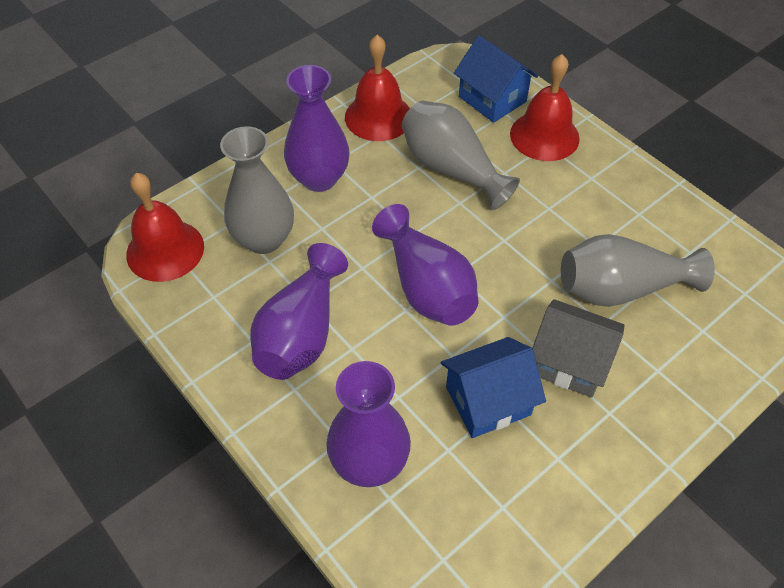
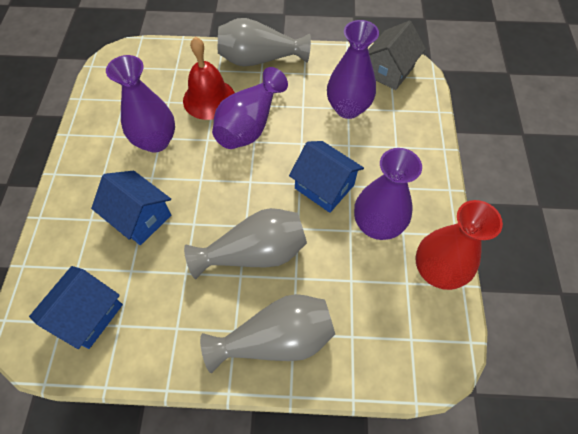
blue house: 2 -> 3
red bell: 3 -> 1
red vase: 0 -> 1

